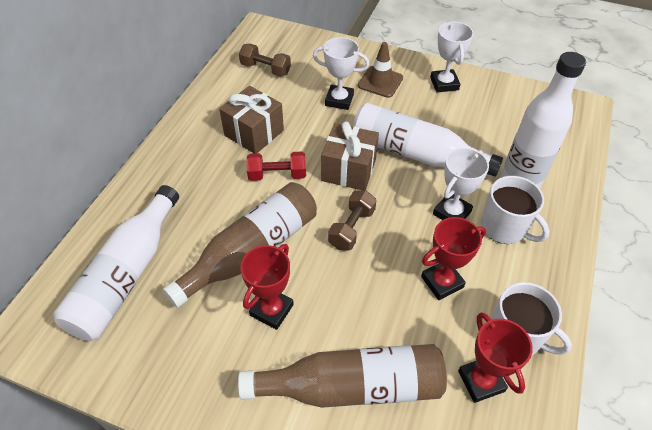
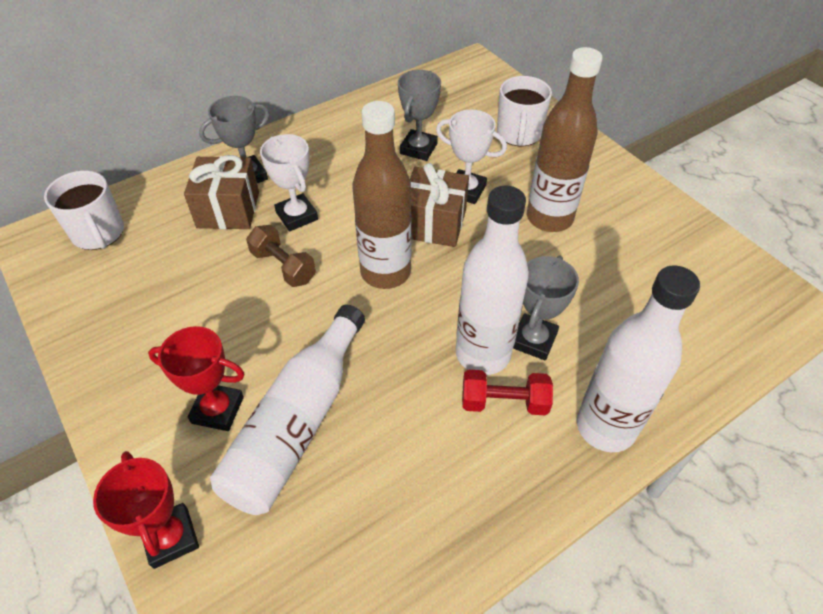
brown dumbbell: 2 -> 1
brown traffic cone: 1 -> 0
grey trophy: 0 -> 3
red trophy: 3 -> 2
white trophy: 3 -> 2

